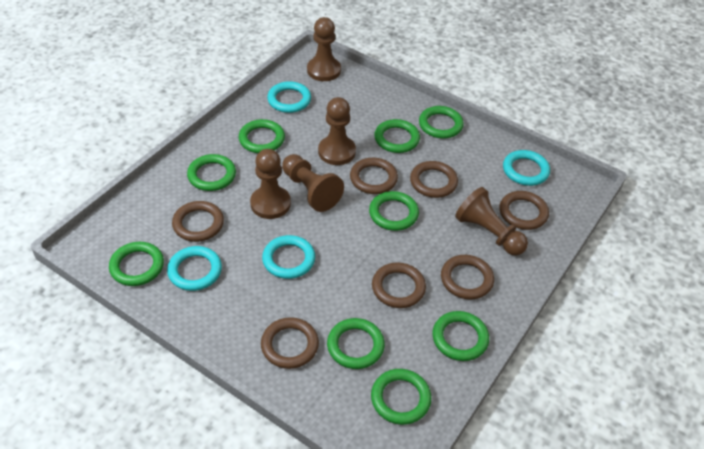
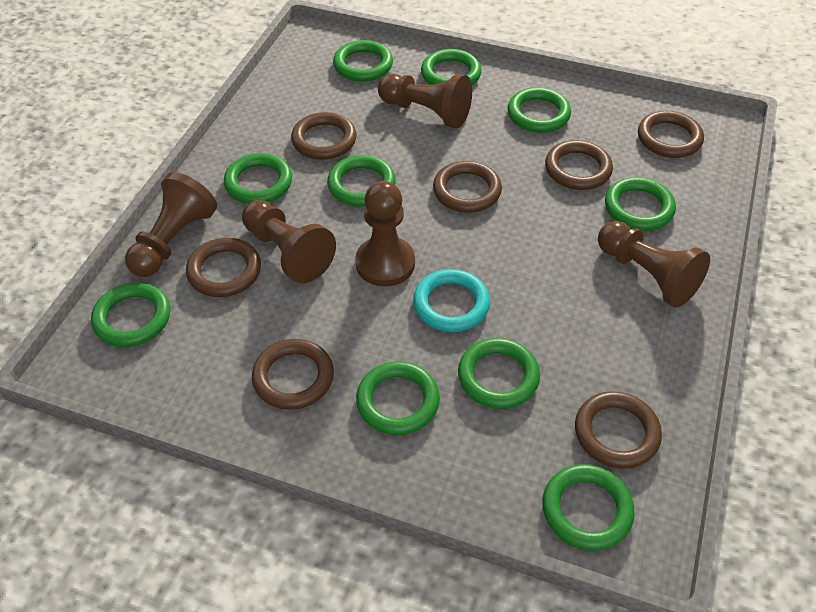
green ring: 9 -> 10
turquoise ring: 4 -> 1

